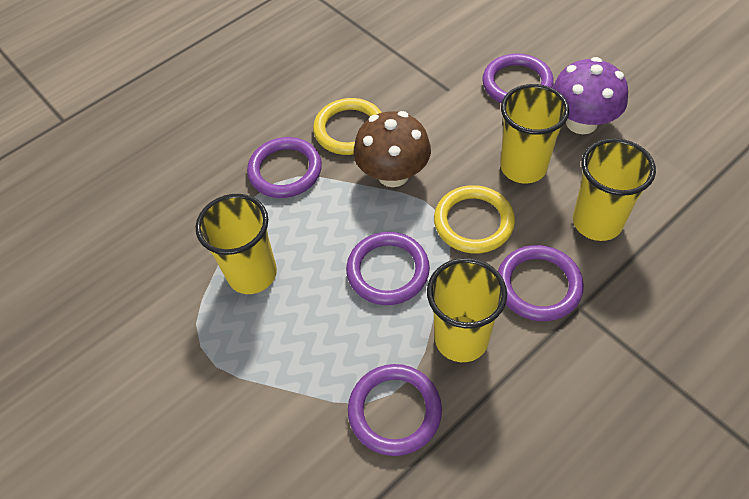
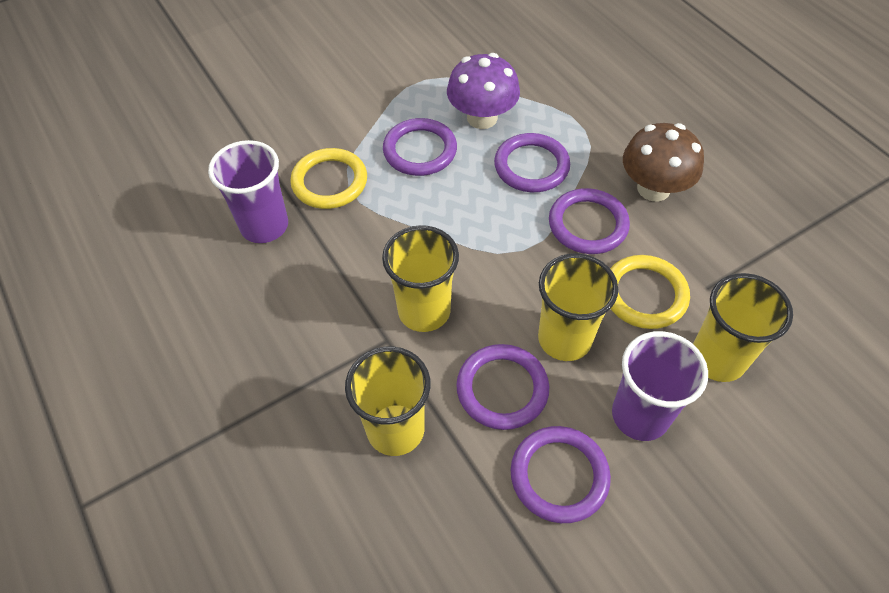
purple cup: 0 -> 2

